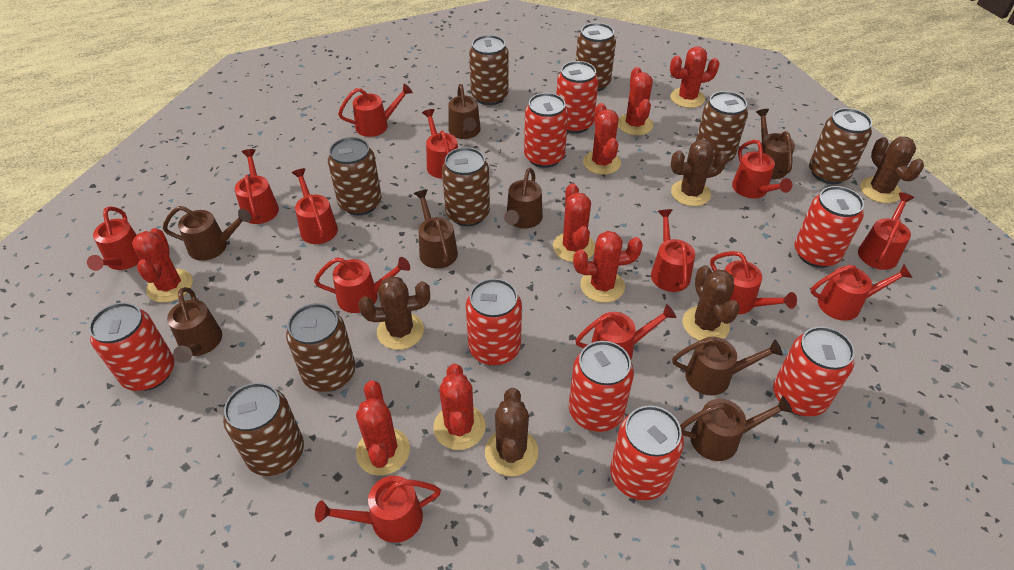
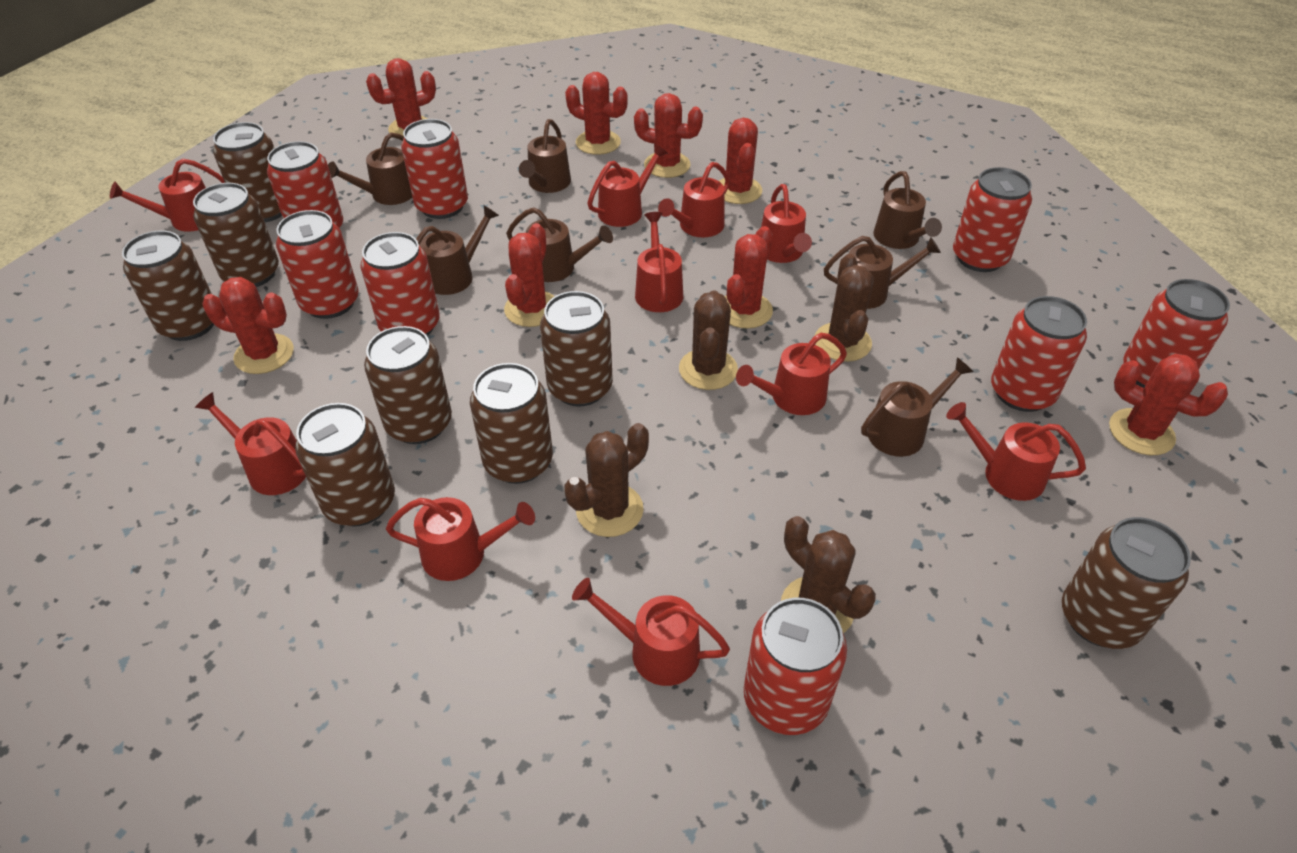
brown cactus: 5 -> 4
brown watering can: 8 -> 7
red watering can: 13 -> 10

